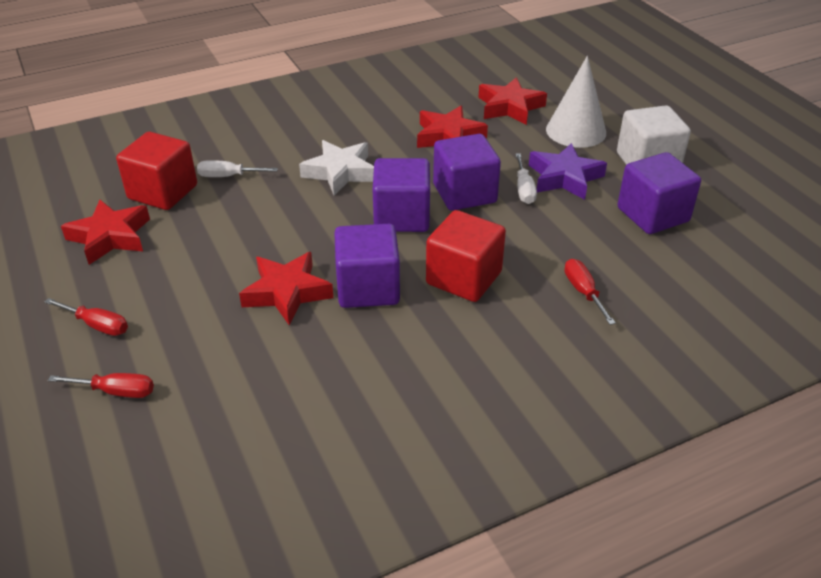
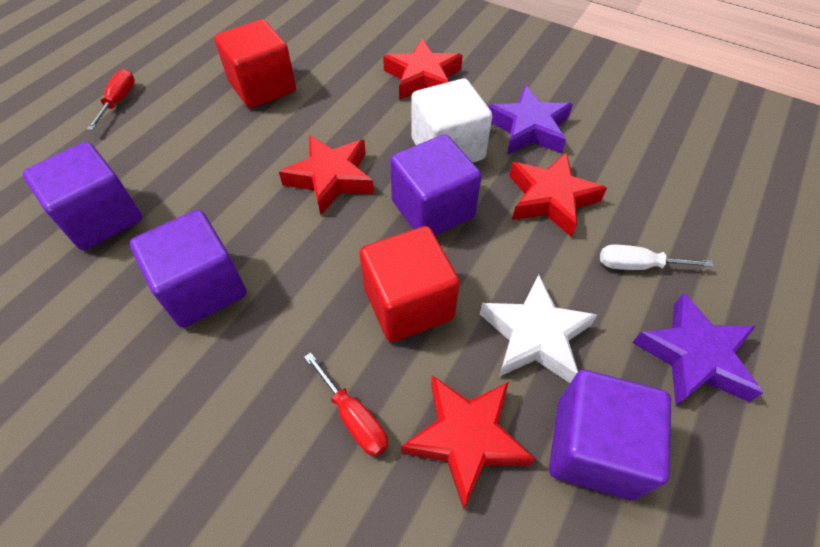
purple star: 1 -> 2
red screwdriver: 3 -> 2
white cone: 1 -> 0
white screwdriver: 2 -> 1

